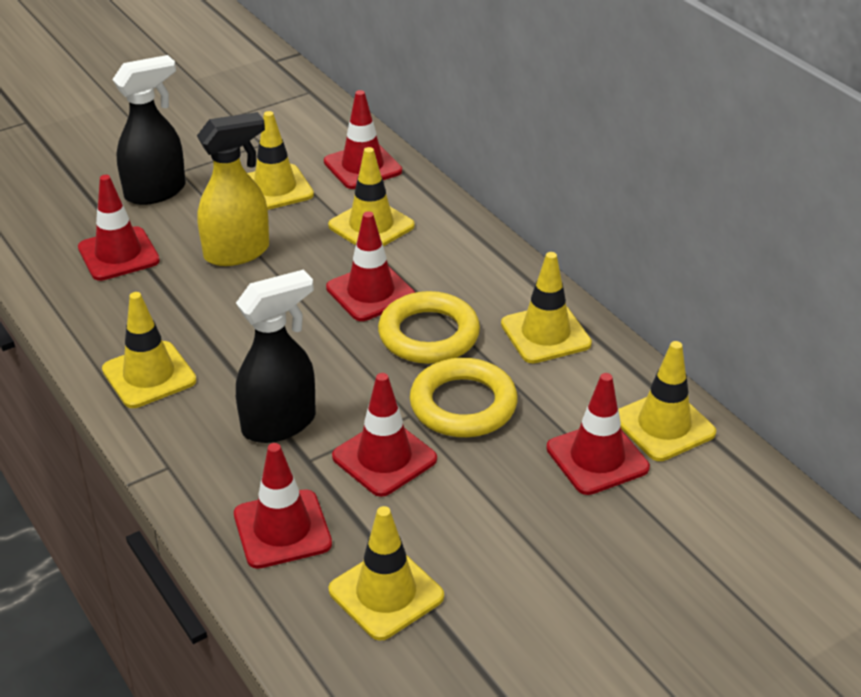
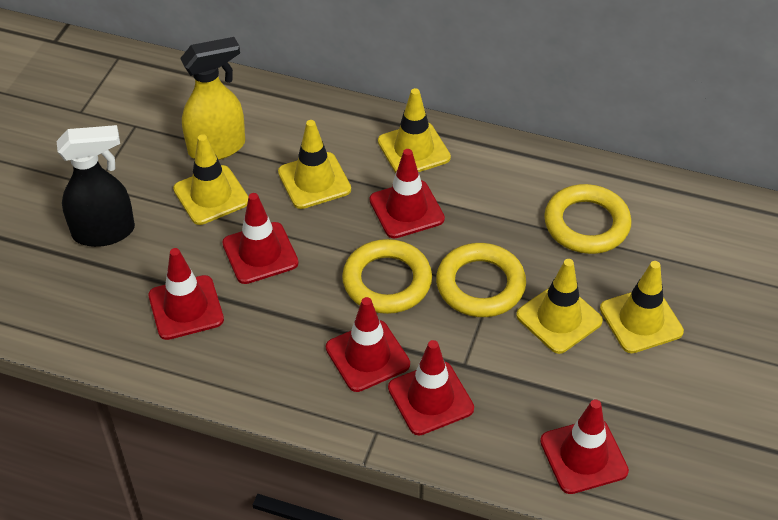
black spray bottle: 2 -> 1
yellow ring: 2 -> 3
yellow traffic cone: 6 -> 5

